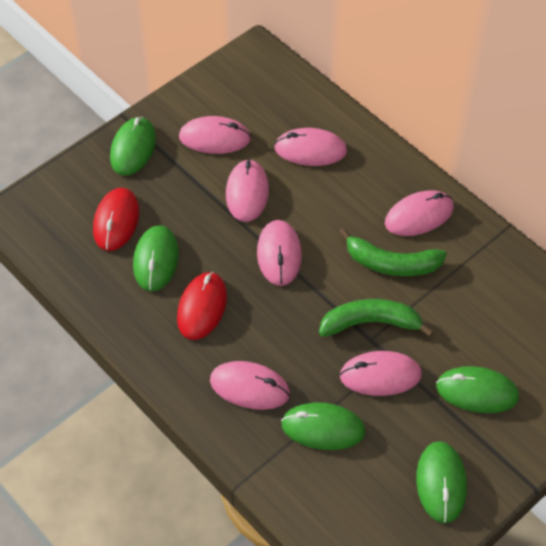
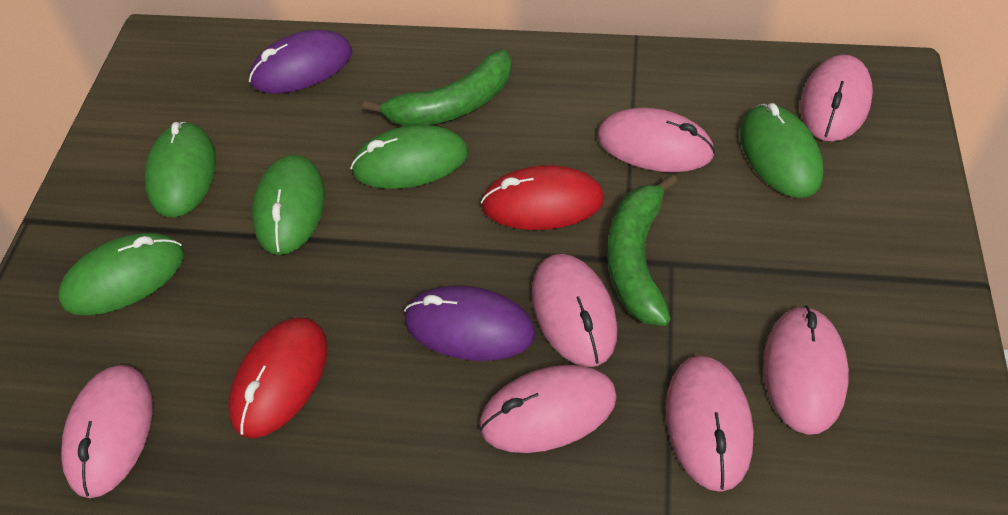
purple mouse: 0 -> 2

